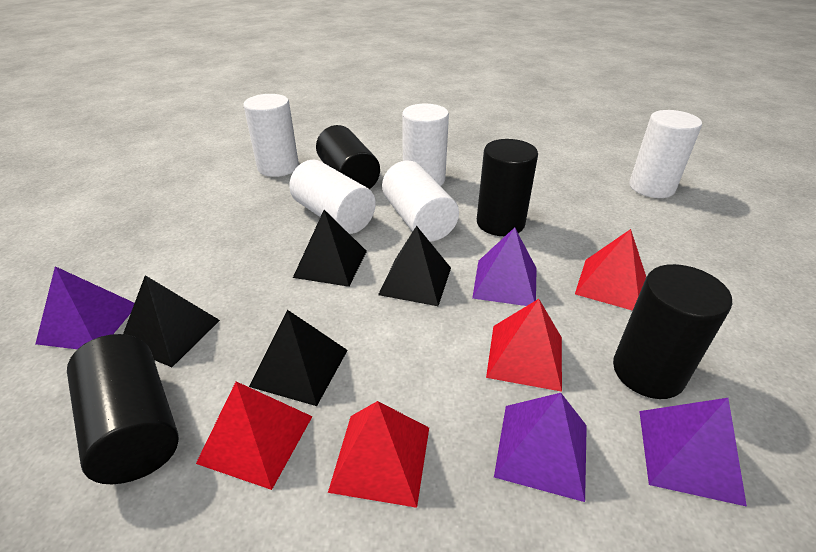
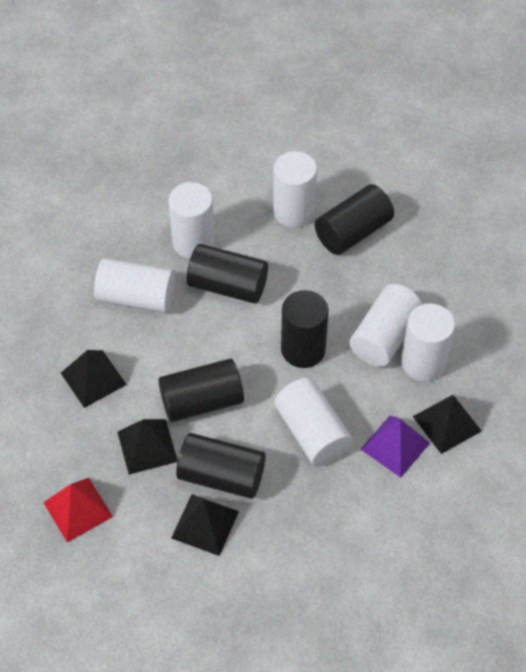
black cylinder: 4 -> 5
purple pyramid: 4 -> 1
red pyramid: 4 -> 1
white cylinder: 5 -> 6

